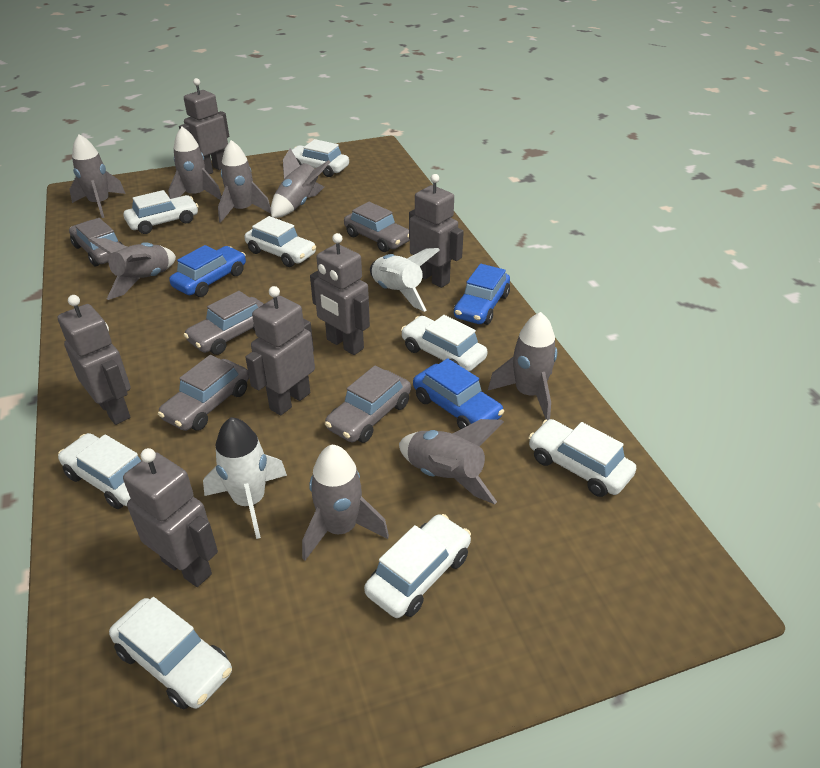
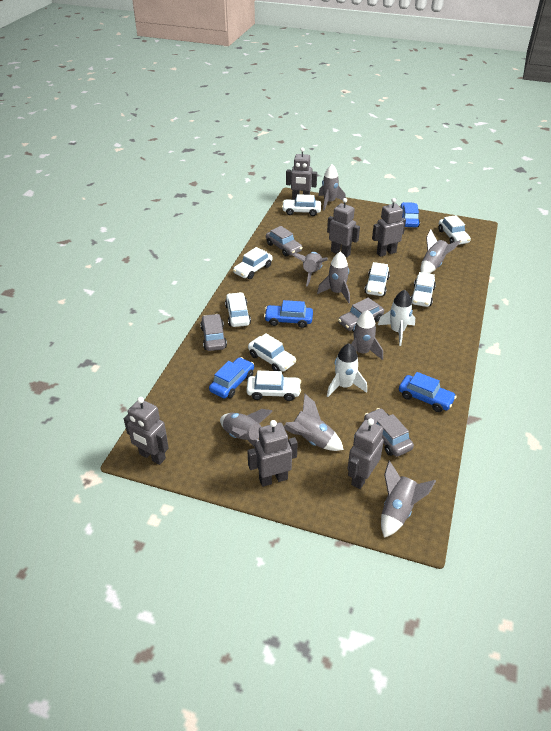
blue car: 3 -> 4
grey car: 5 -> 4

